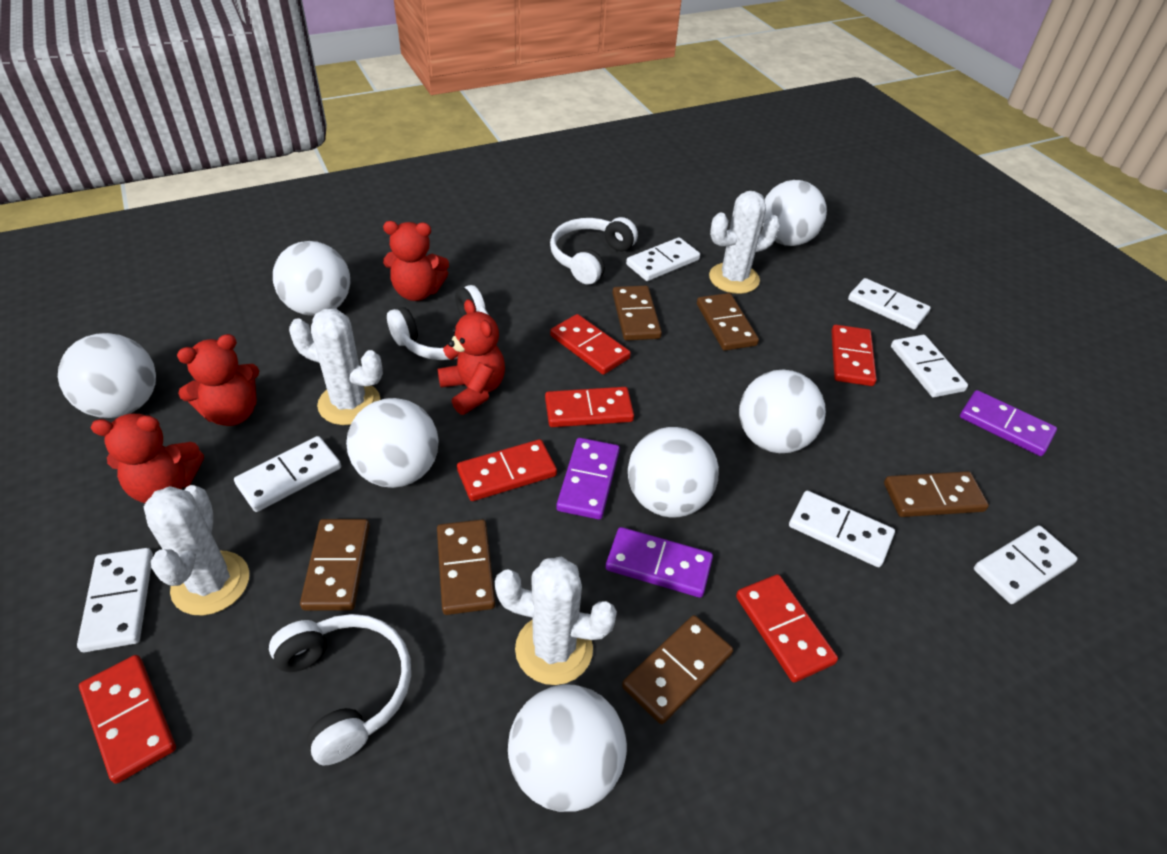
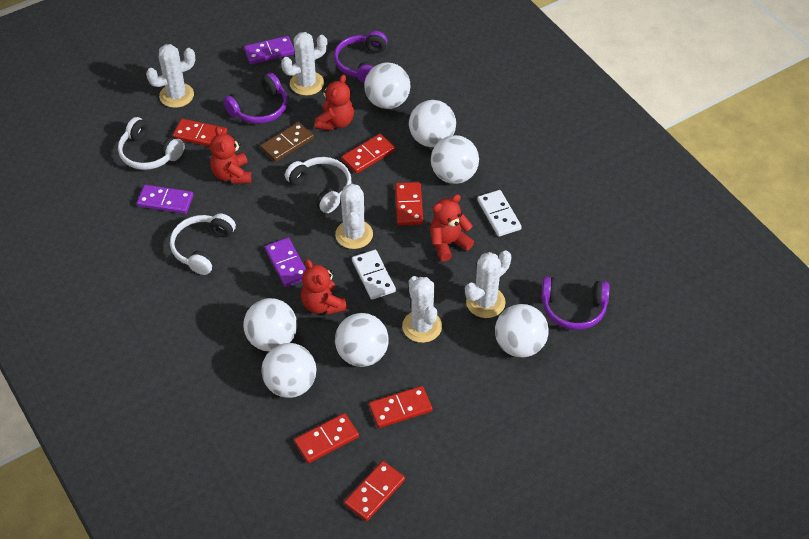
brown domino: 6 -> 1
purple headphones: 0 -> 3
white cactus: 4 -> 5
white domino: 7 -> 2

